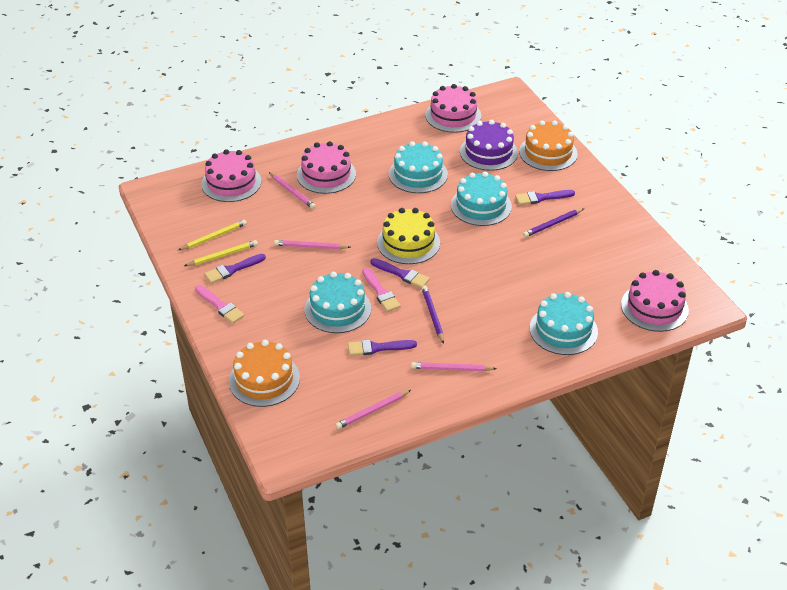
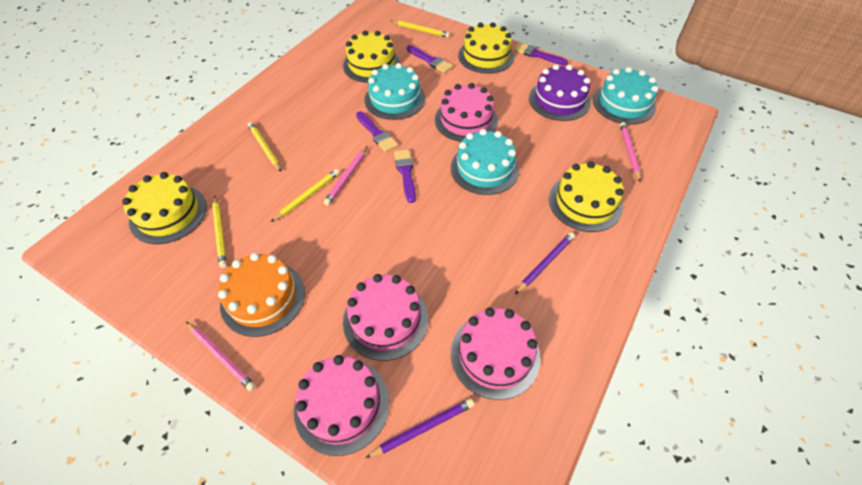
orange cake: 2 -> 1
pink brush: 2 -> 0
pink pencil: 4 -> 3
turquoise cake: 4 -> 3
yellow cake: 1 -> 4
yellow pencil: 2 -> 4

